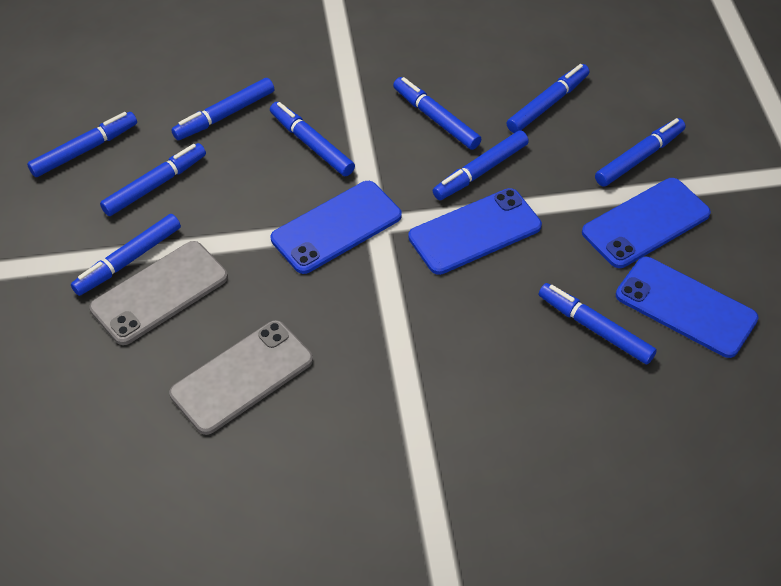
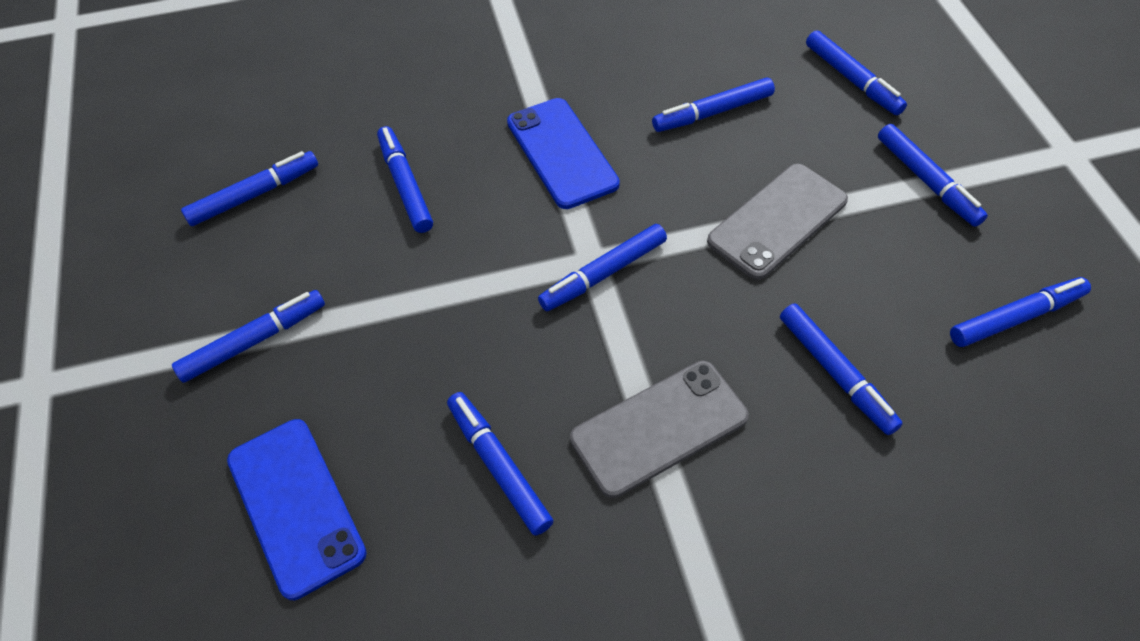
blue phone: 4 -> 2

